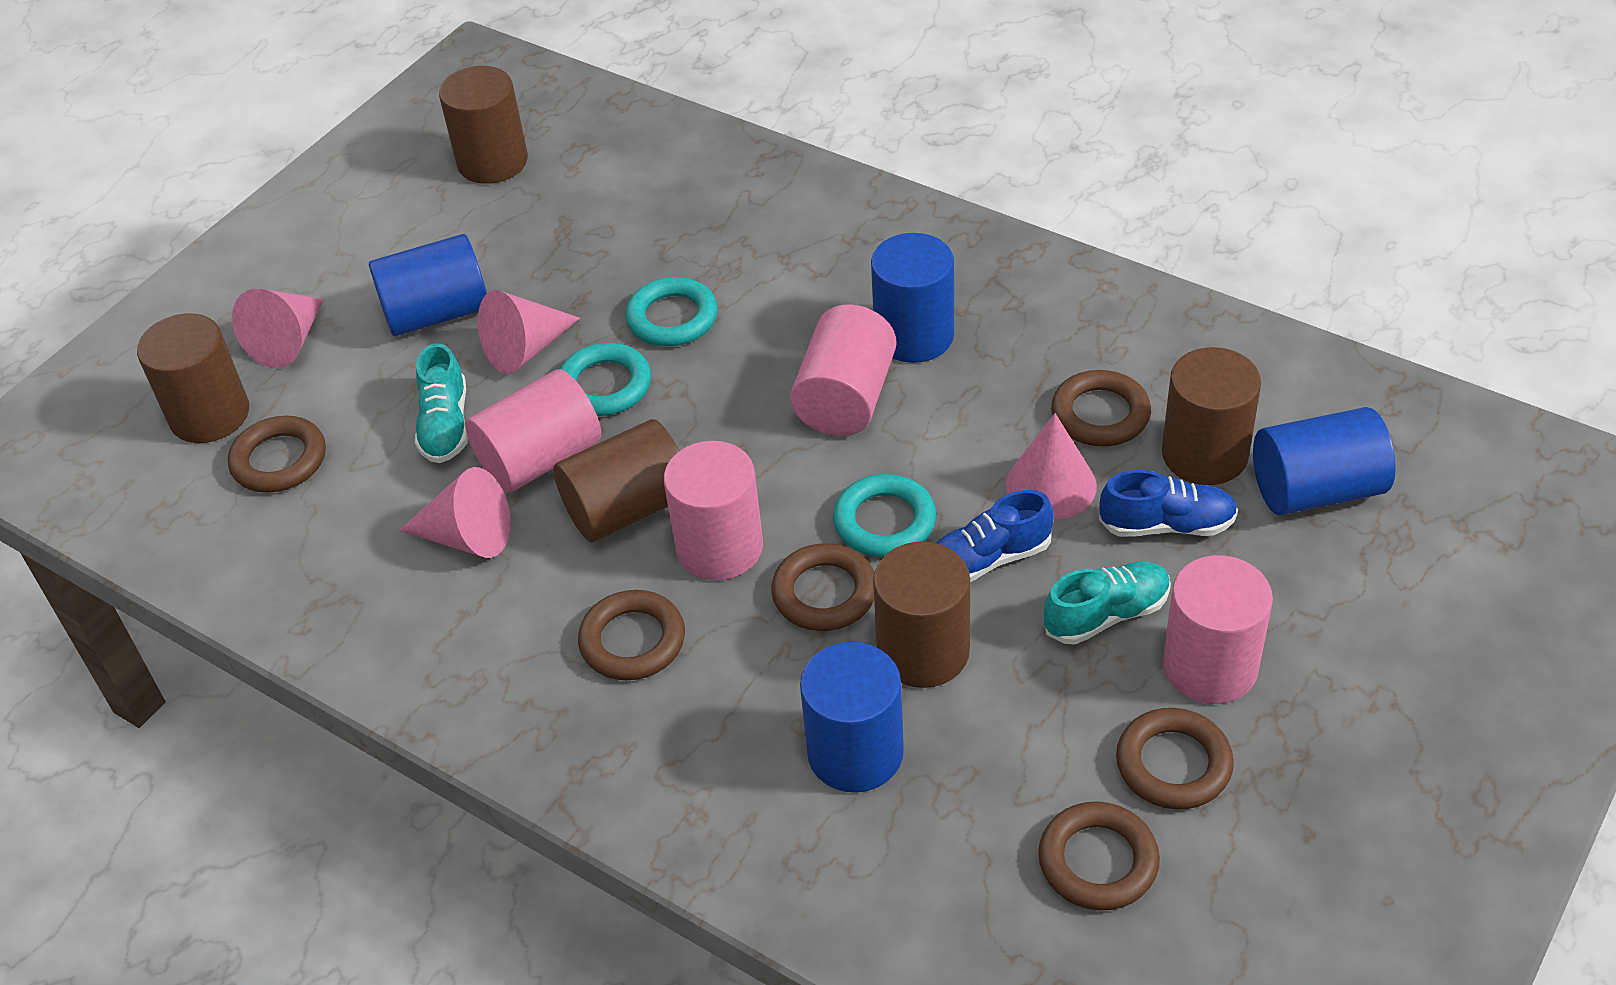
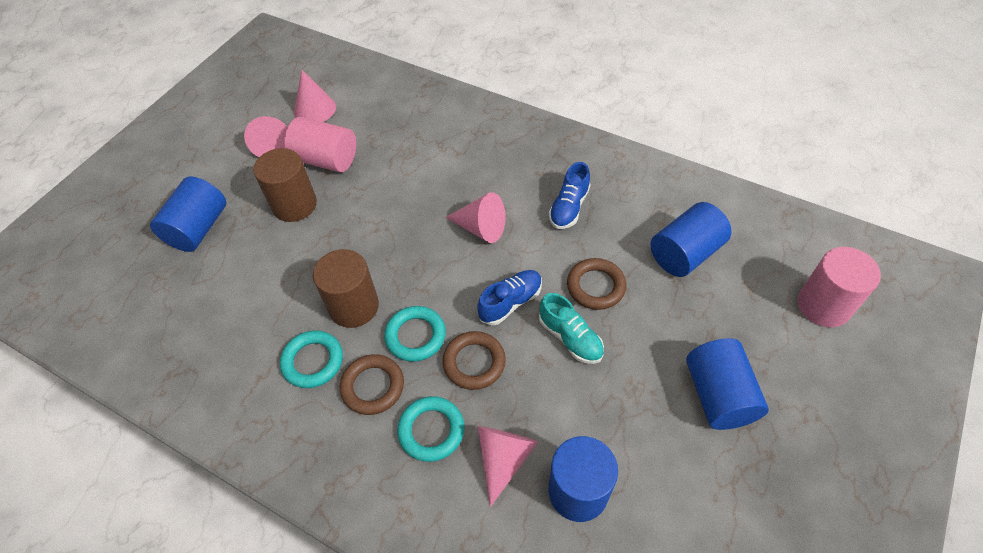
brown cylinder: 5 -> 2
brown ring: 6 -> 3
pink cylinder: 4 -> 2
turquoise shoe: 2 -> 1

